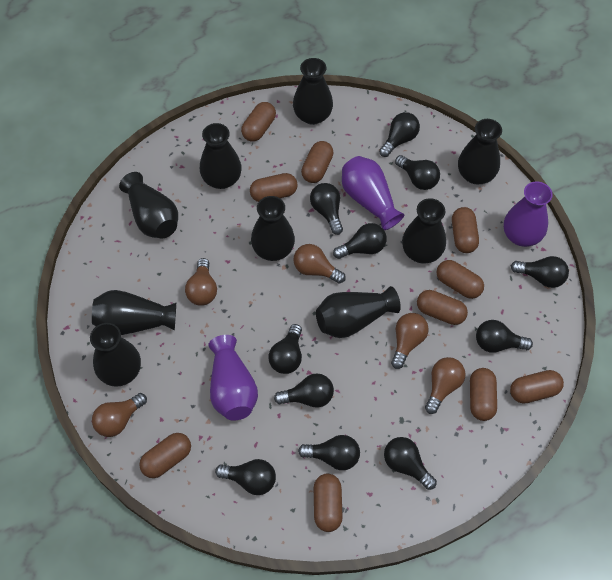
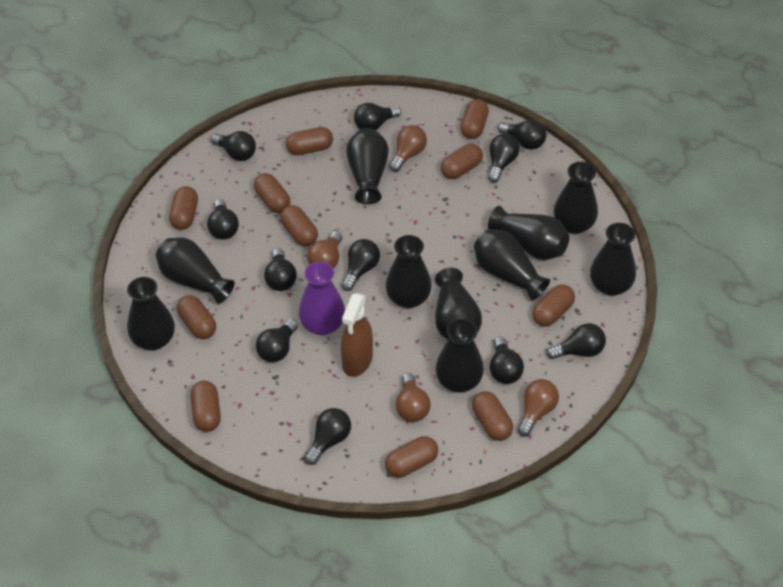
black vase: 9 -> 10
brown capsule: 10 -> 11
brown light bulb: 5 -> 4
brown spray bottle: 0 -> 1
purple vase: 3 -> 1

